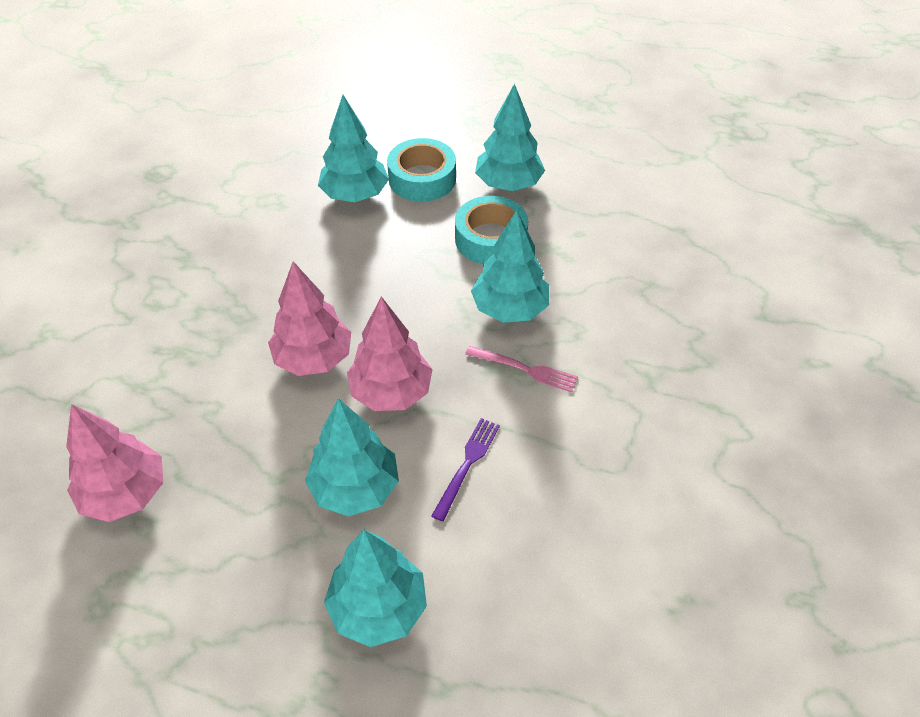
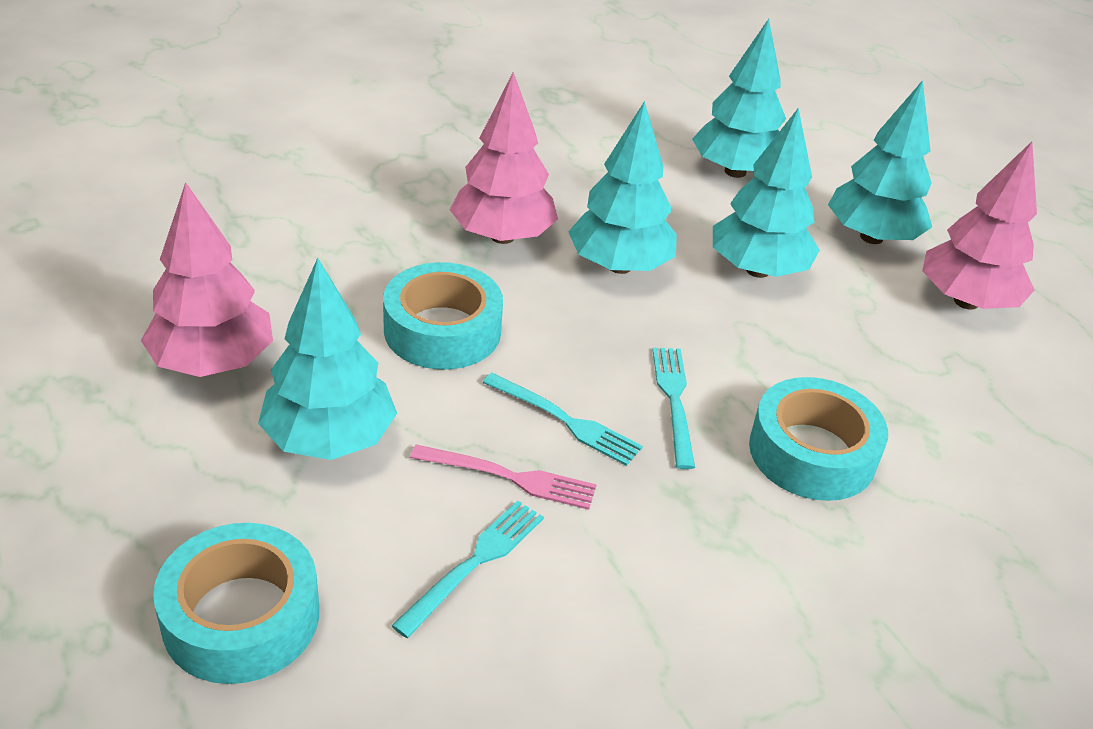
purple fork: 1 -> 0
turquoise fork: 0 -> 3
turquoise tape: 2 -> 3

